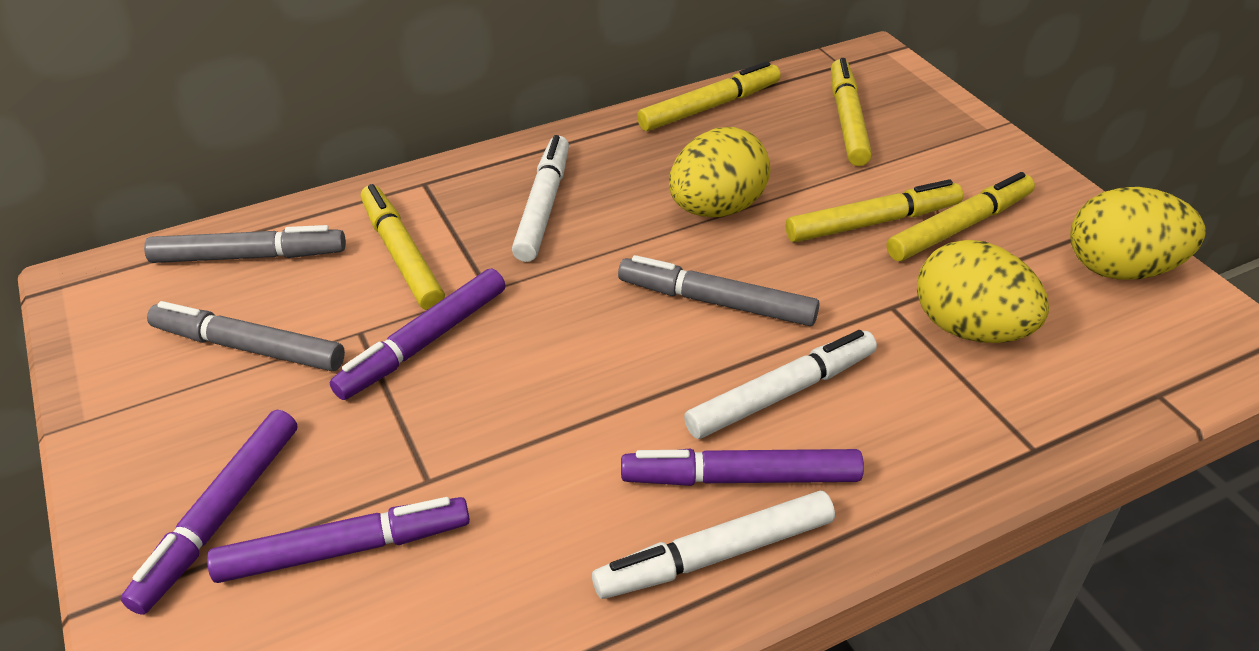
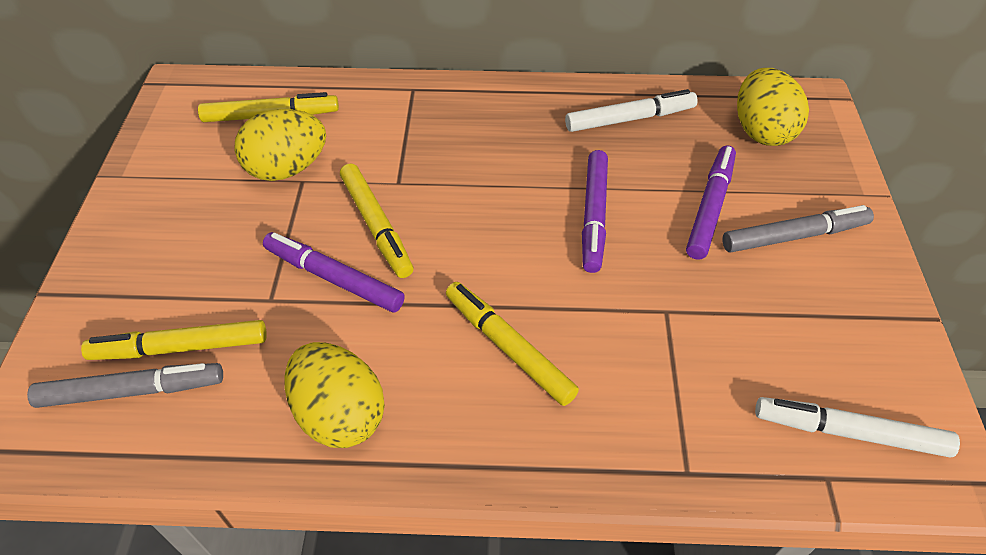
grey marker: 3 -> 2
purple marker: 4 -> 3
white marker: 3 -> 2
yellow marker: 5 -> 4

